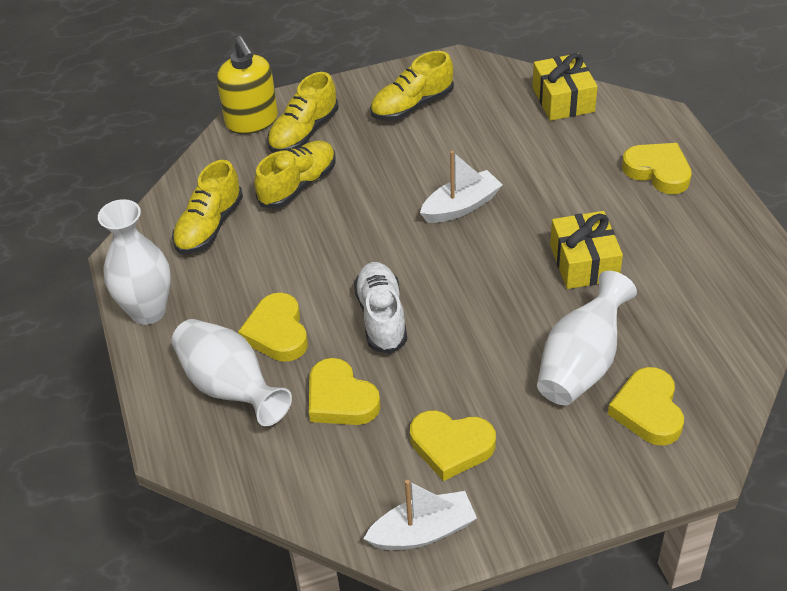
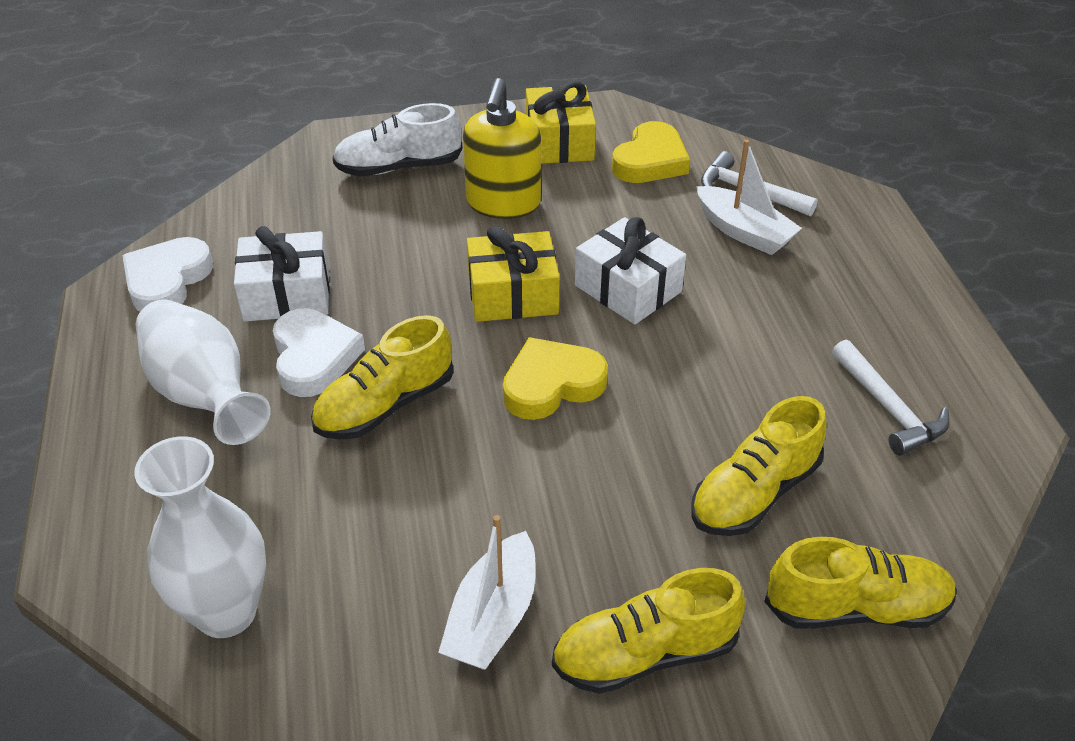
white gift: 0 -> 2
white hammer: 0 -> 2
white heart: 0 -> 2
white vase: 3 -> 2
yellow heart: 5 -> 2

